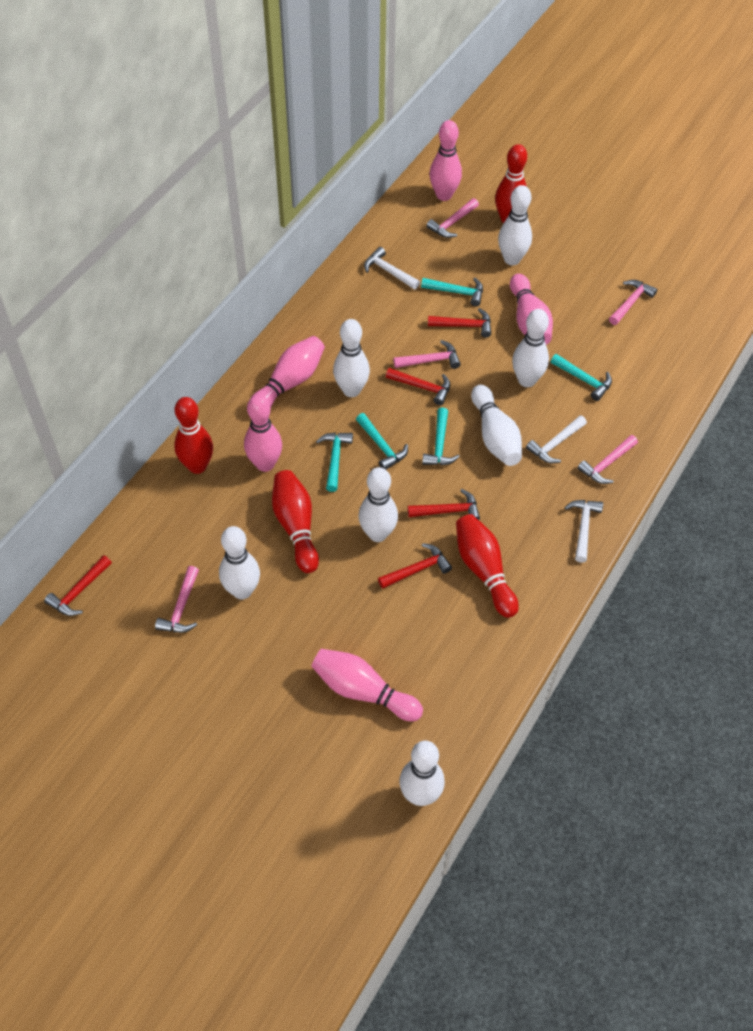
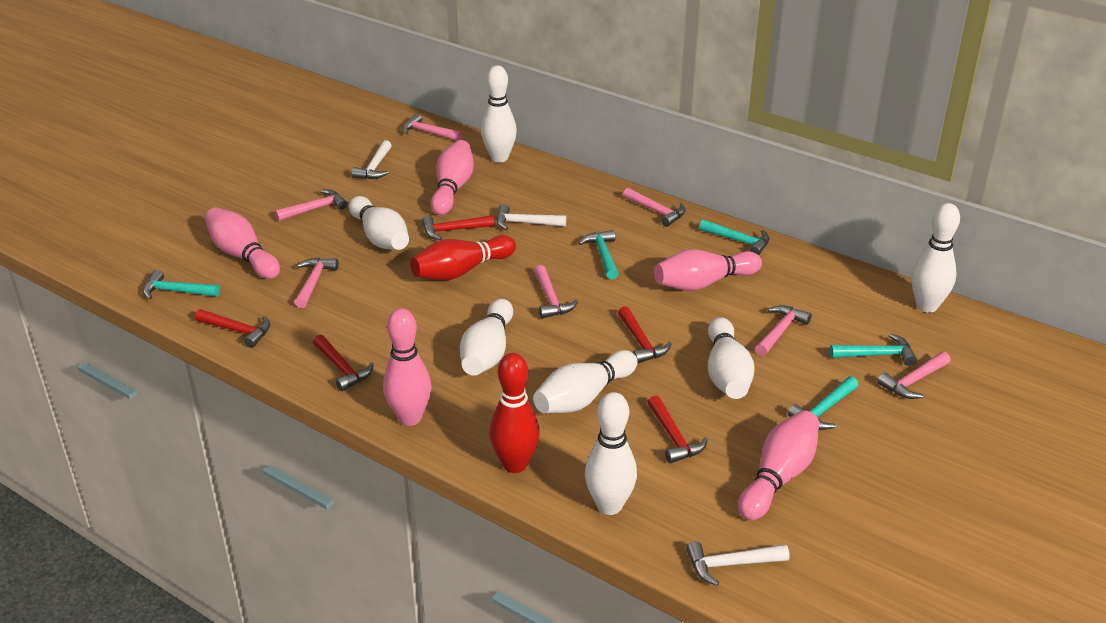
pink hammer: 5 -> 7
red bowling pin: 4 -> 2

